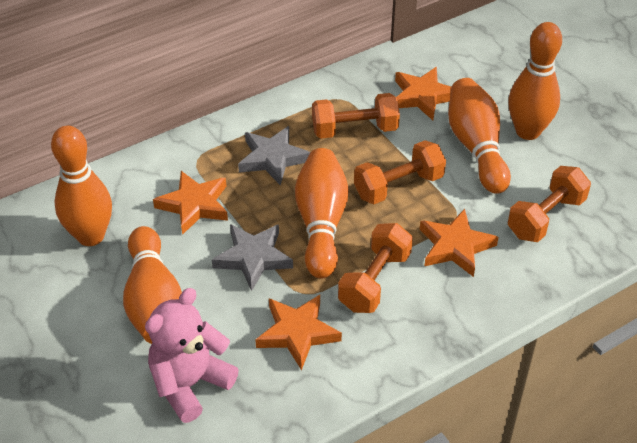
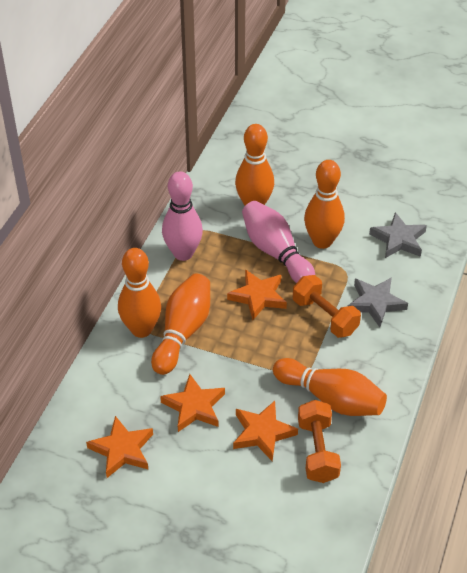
orange dumbbell: 4 -> 2
pink bowling pin: 0 -> 2
pink teddy bear: 1 -> 0

